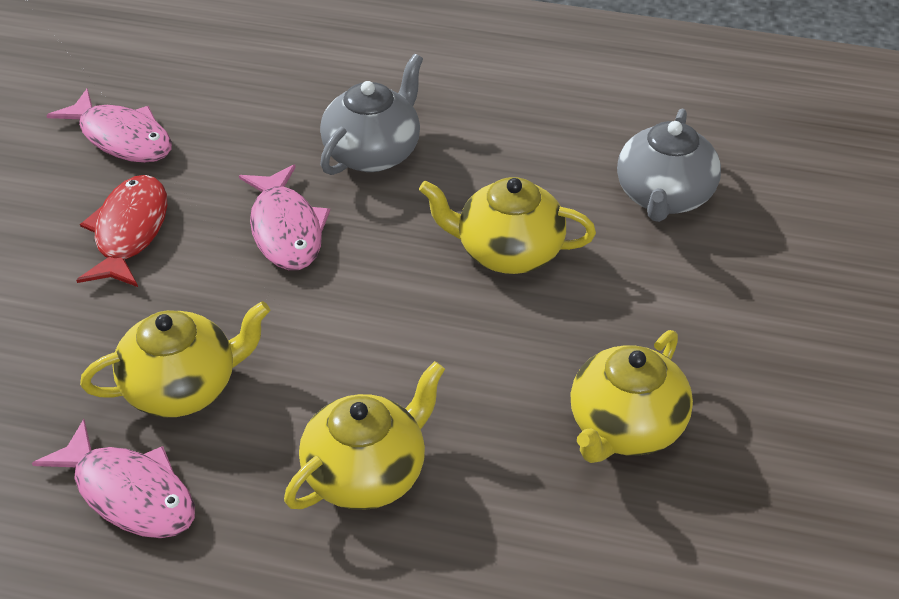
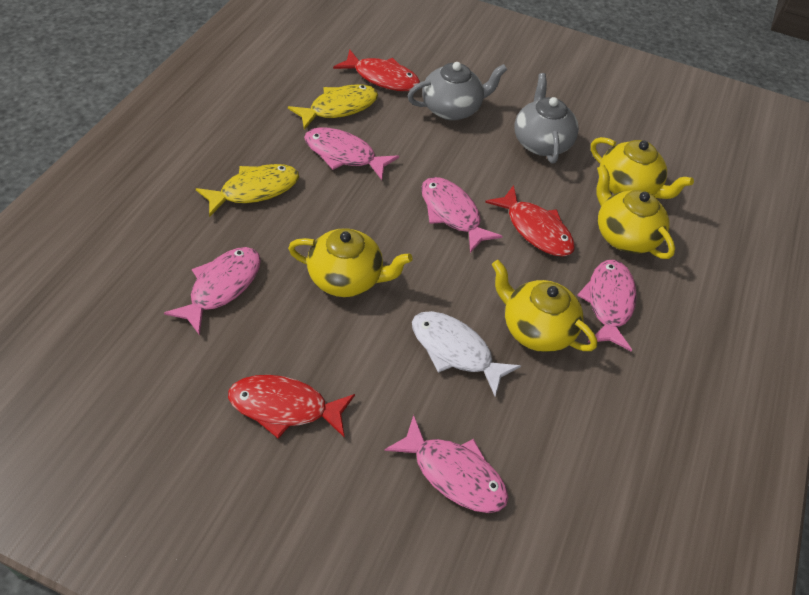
pink fish: 3 -> 5
red fish: 1 -> 3
white fish: 0 -> 1
yellow fish: 0 -> 2

